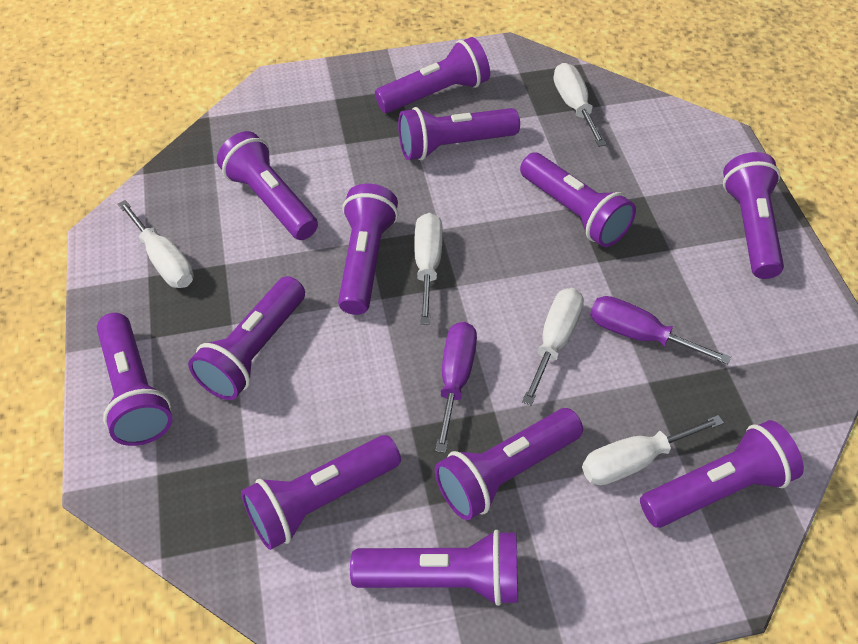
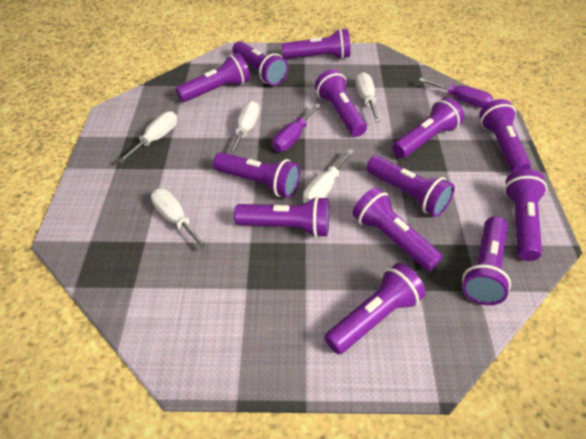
purple flashlight: 12 -> 13

